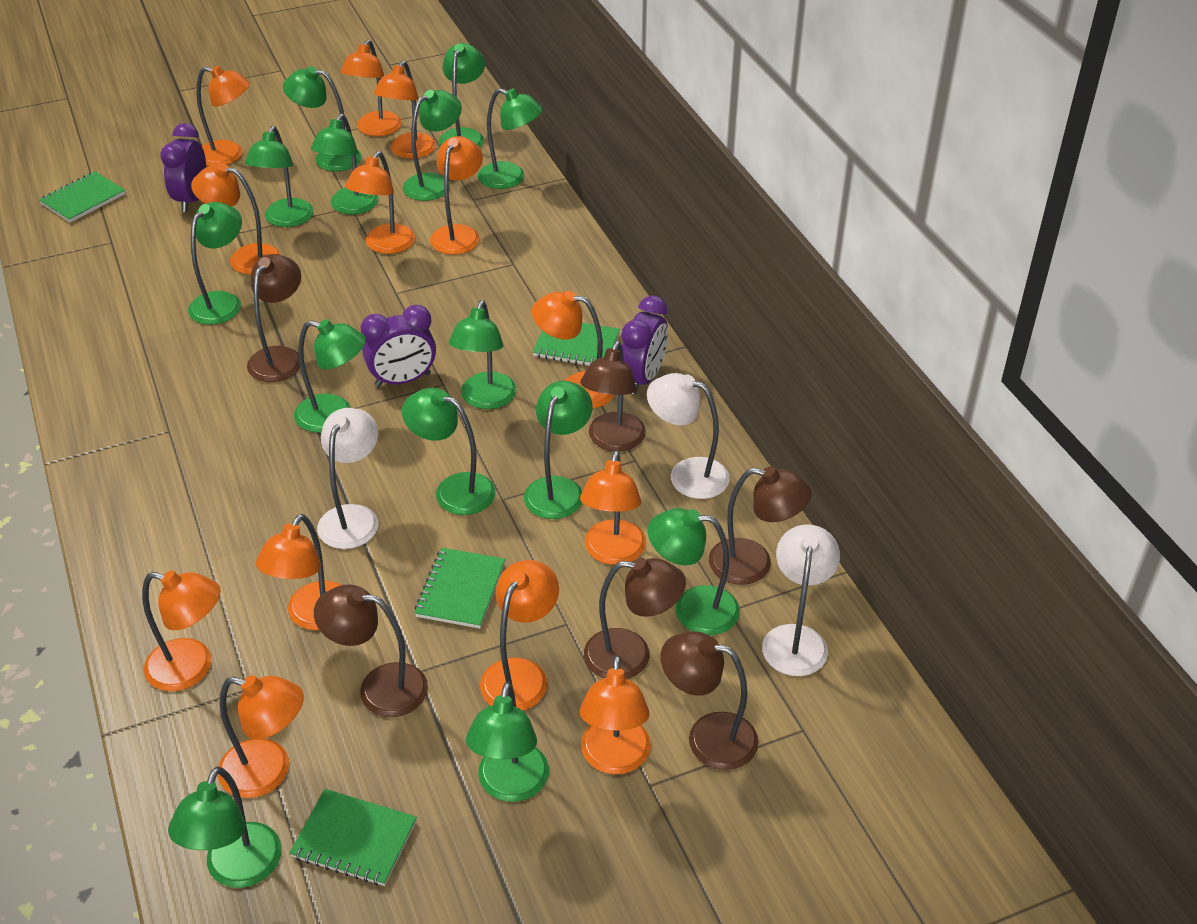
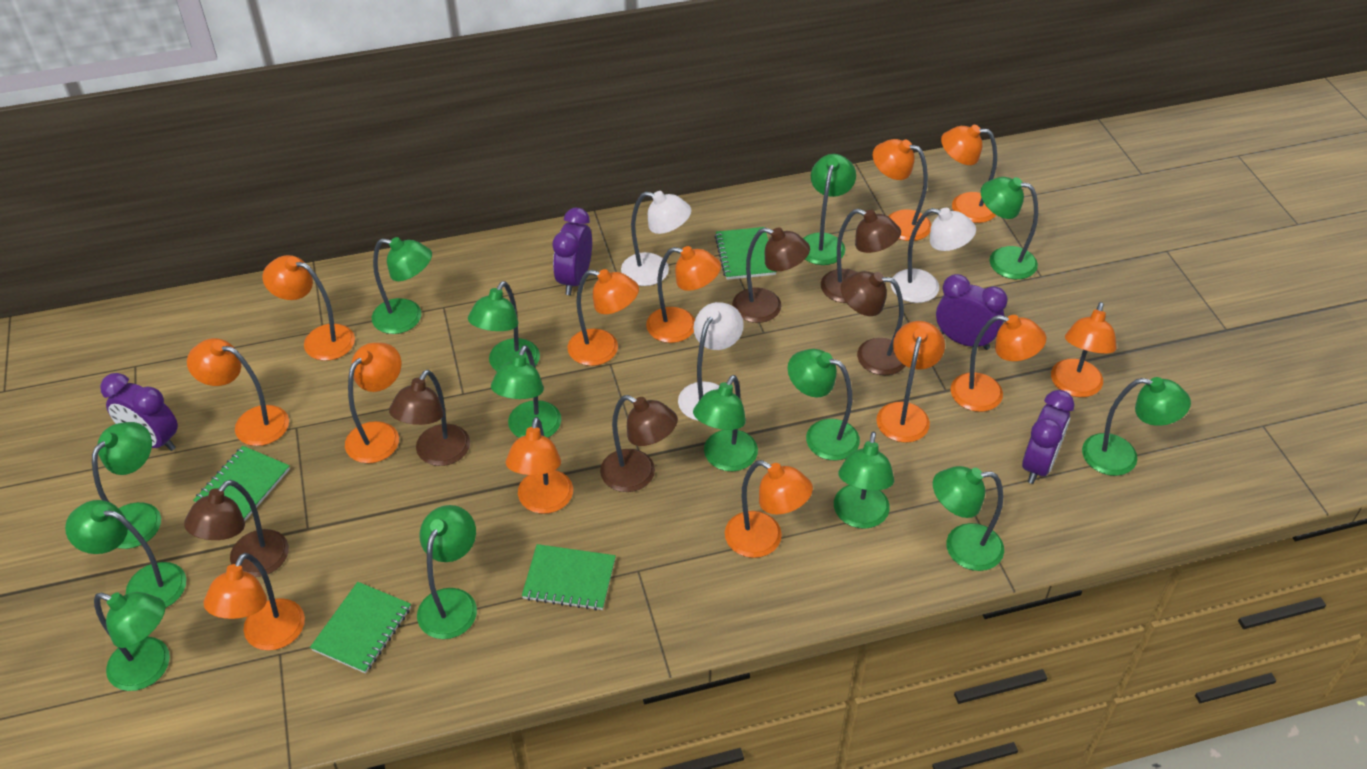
purple clock: 3 -> 4

